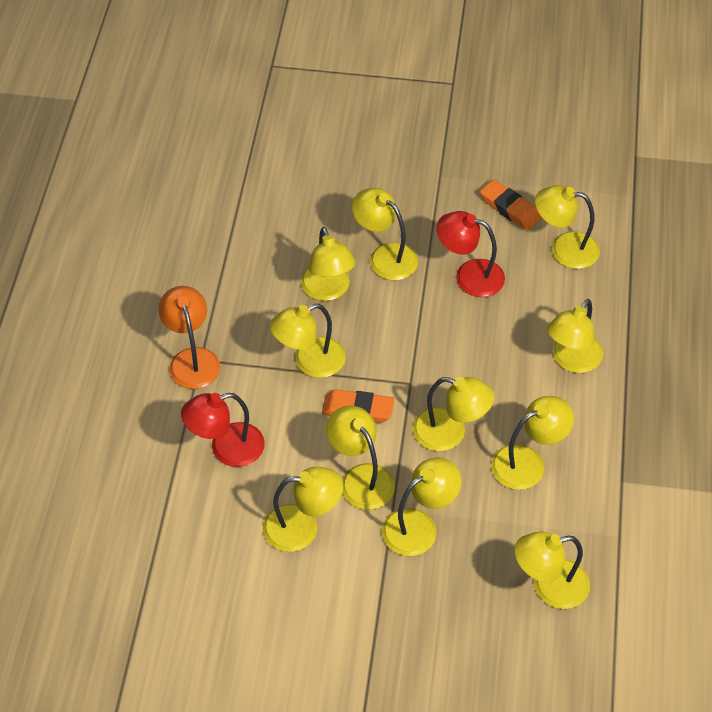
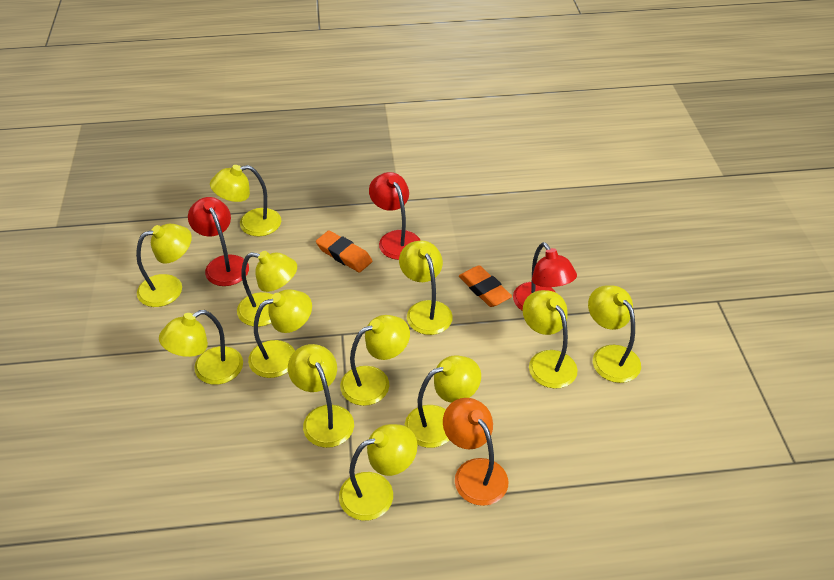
red lamp: 2 -> 3
yellow lamp: 11 -> 12

